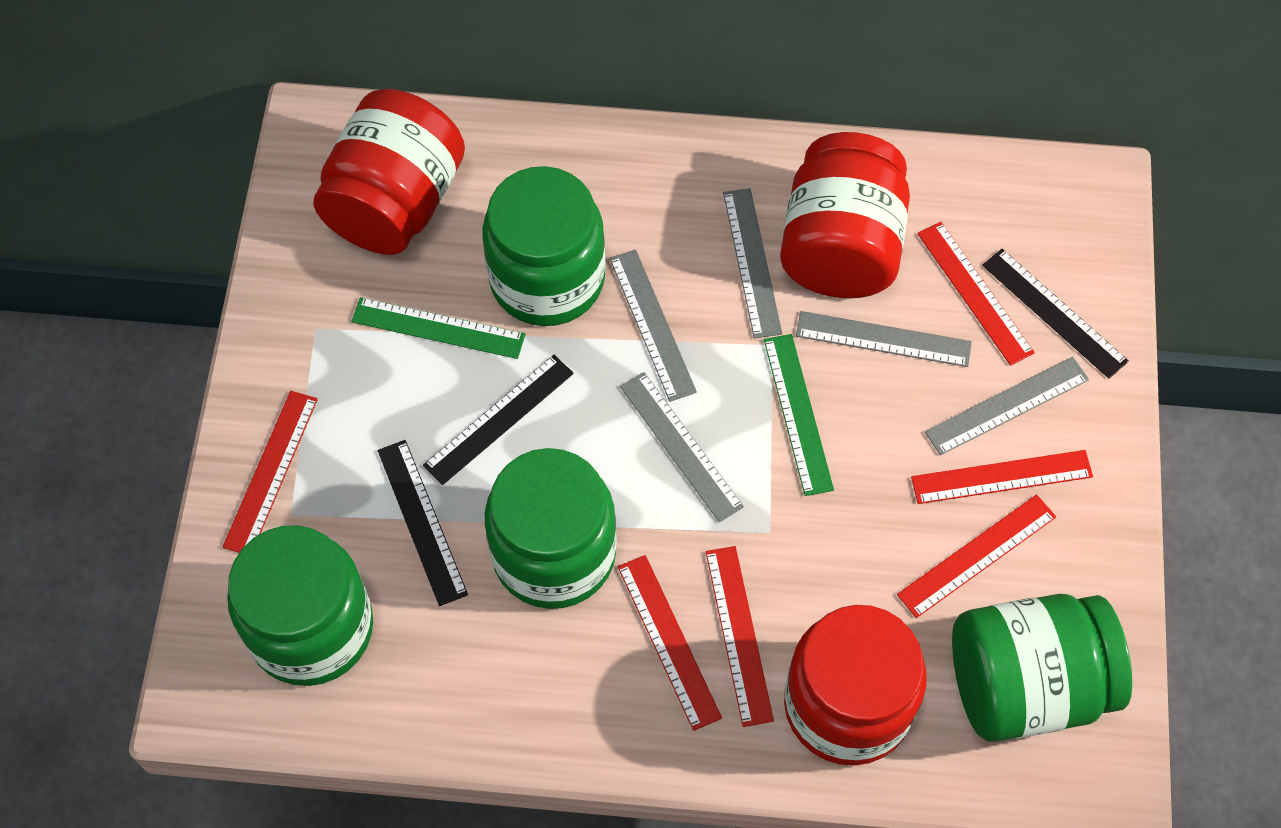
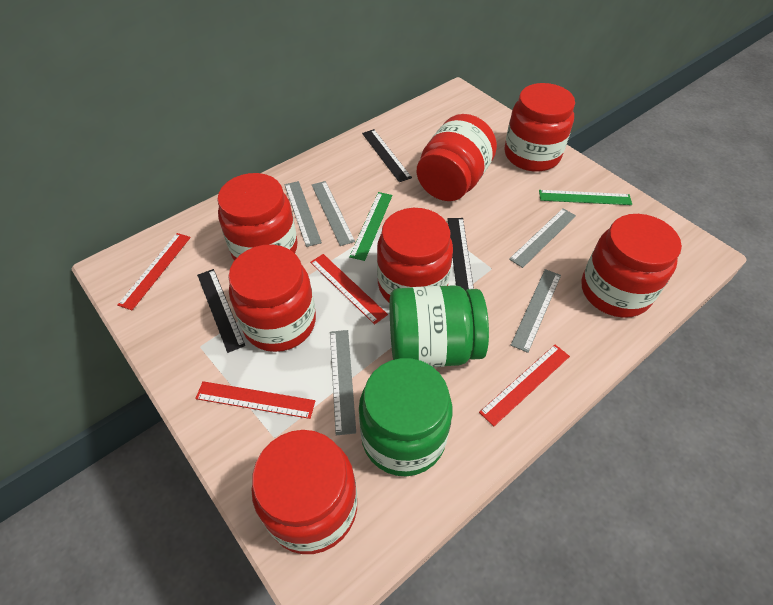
green jar: 4 -> 2
red jar: 3 -> 7
red ruler: 6 -> 4

